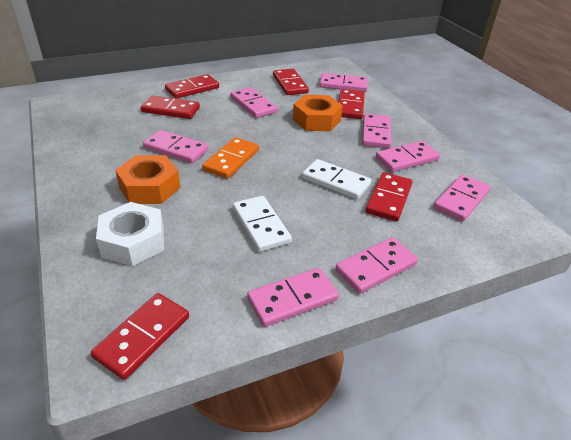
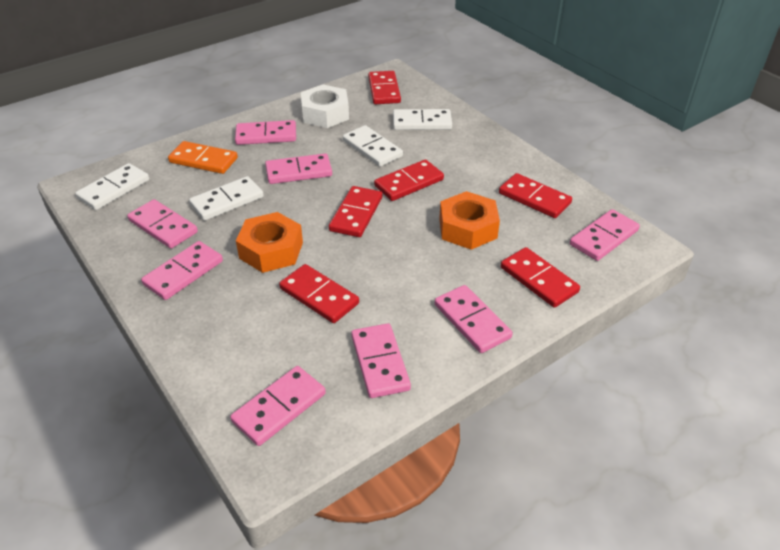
white domino: 2 -> 4

